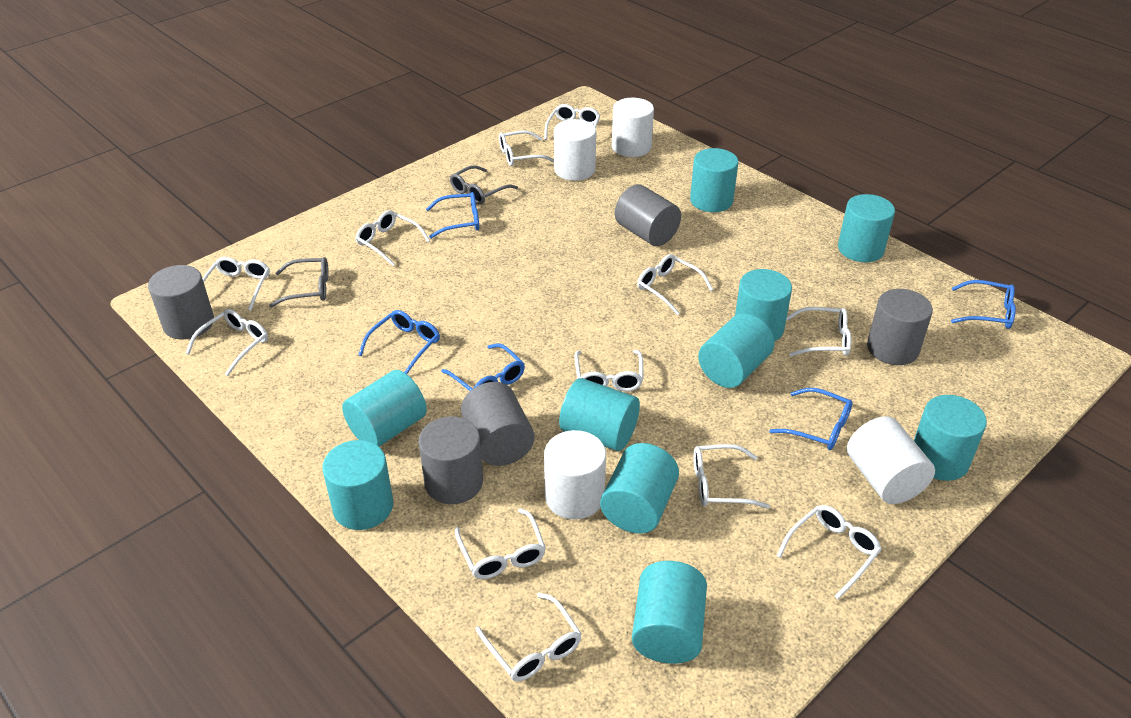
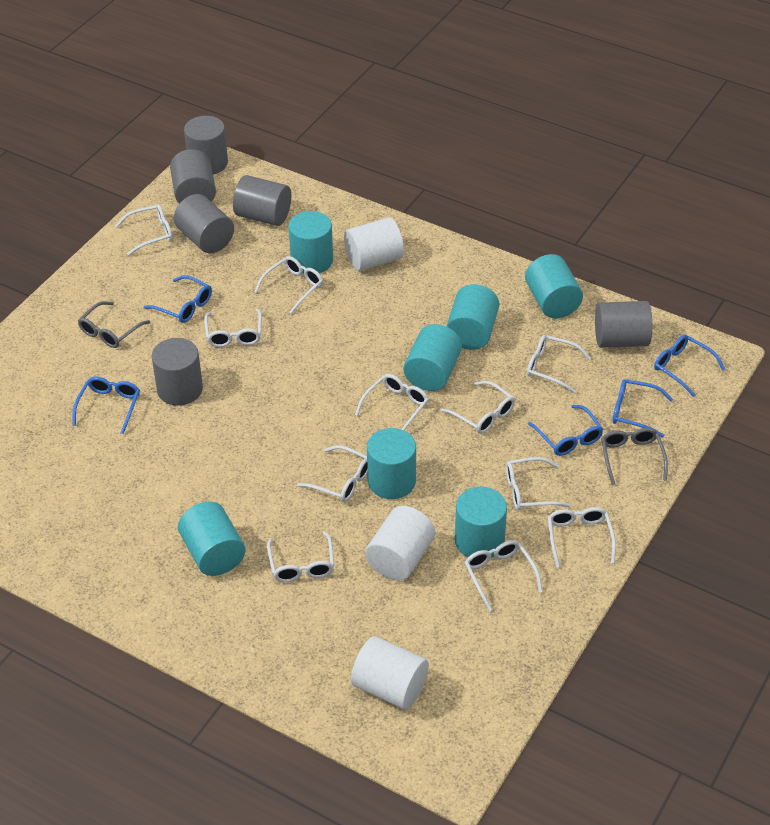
grey cylinder: 5 -> 6
turquoise cylinder: 10 -> 7
white cylinder: 4 -> 3
white glasses: 12 -> 11

